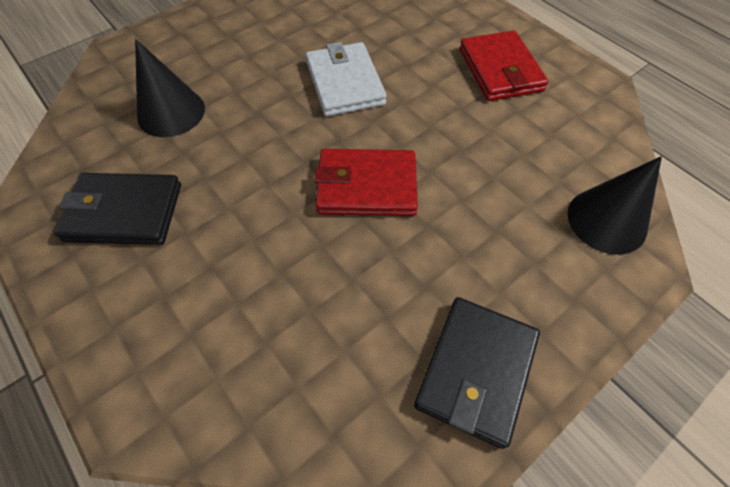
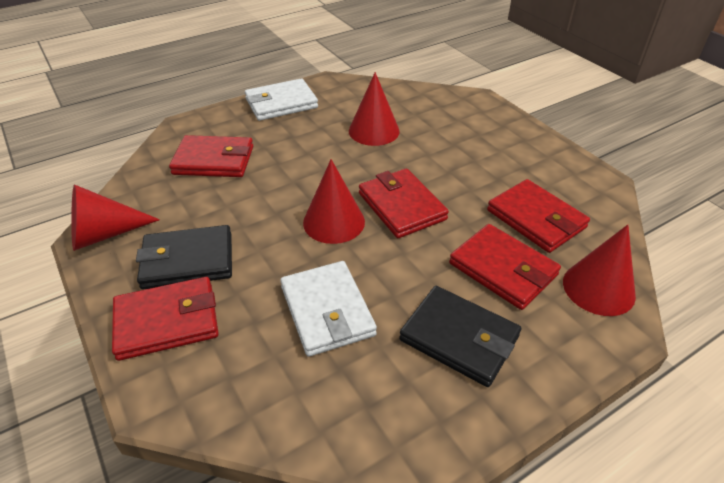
black cone: 2 -> 0
red cone: 0 -> 4
red wallet: 2 -> 5
white wallet: 1 -> 2

